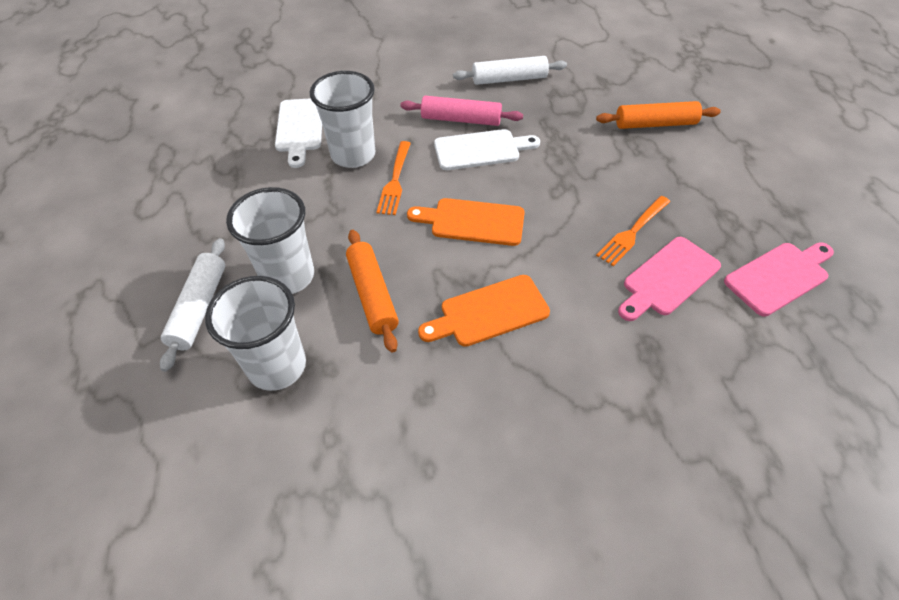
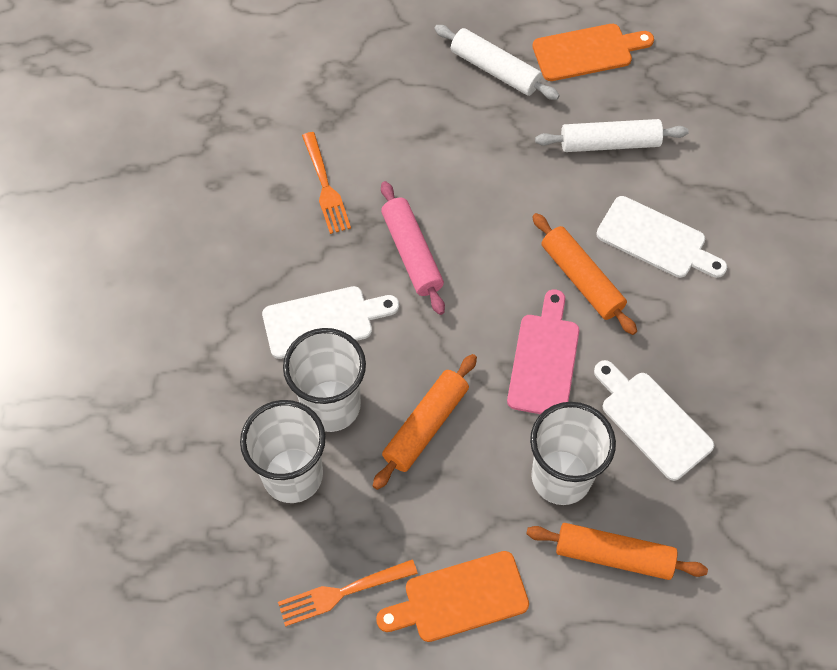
orange rolling pin: 2 -> 3
pink cutting board: 2 -> 1
white cutting board: 2 -> 3

